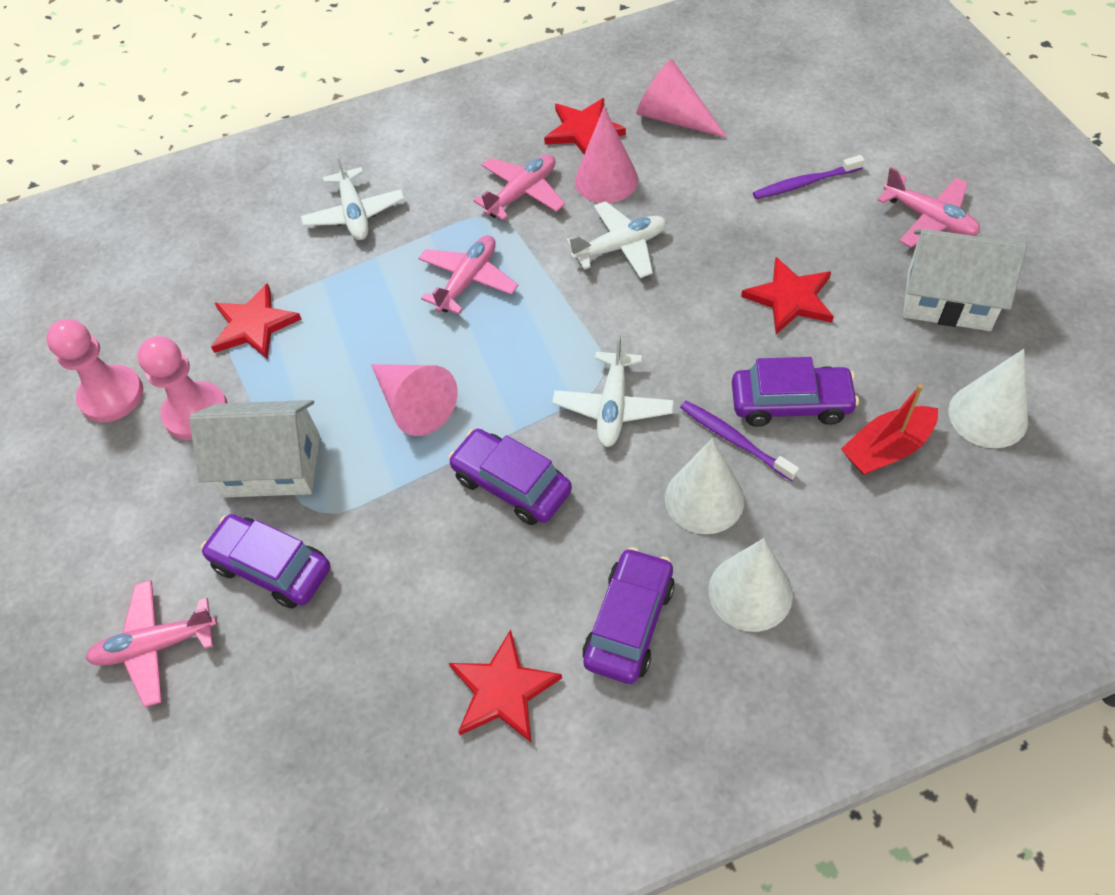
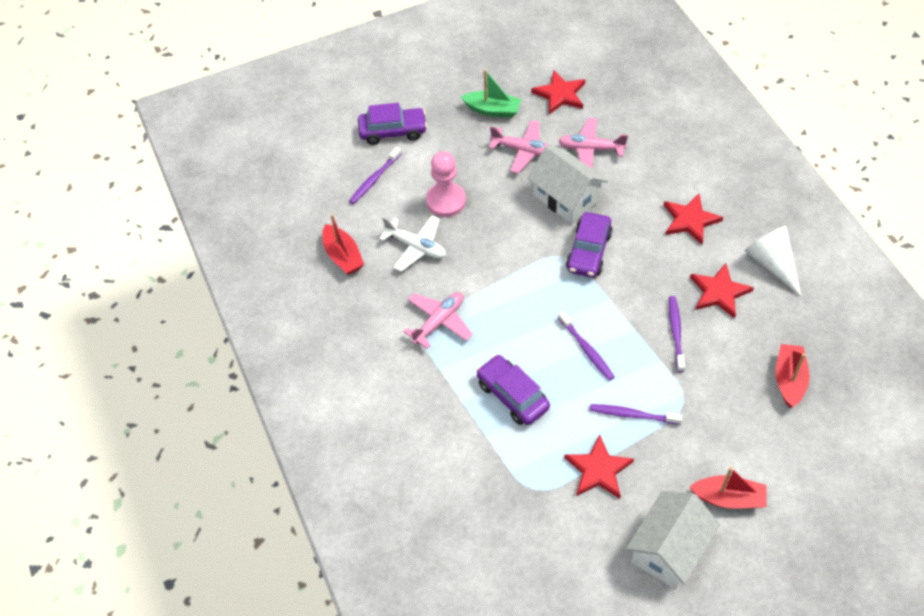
green boat: 0 -> 1
pink cone: 3 -> 0
pink pawn: 2 -> 1
pink plane: 4 -> 3
purple car: 4 -> 3
purple toothbrush: 2 -> 4
red boat: 1 -> 3
white cone: 3 -> 1
white plane: 3 -> 1

